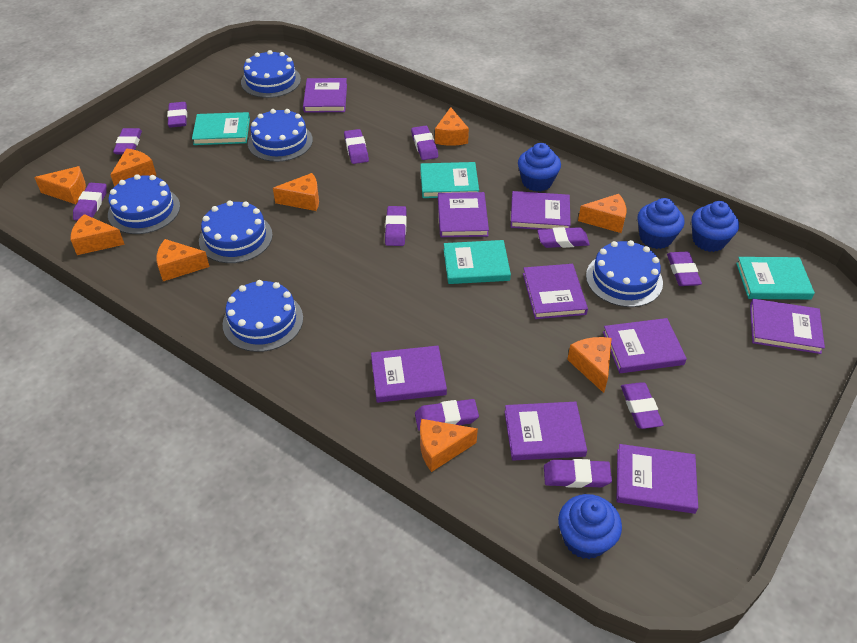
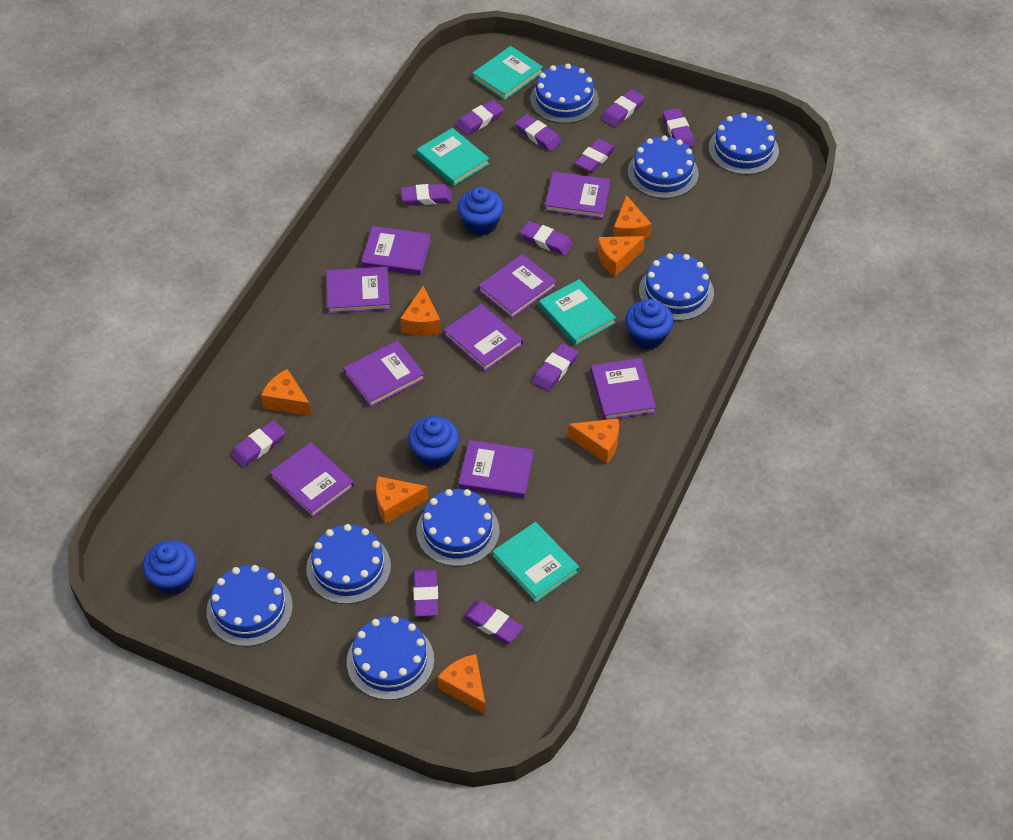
blue cake: 6 -> 8
orange cheese: 9 -> 7

